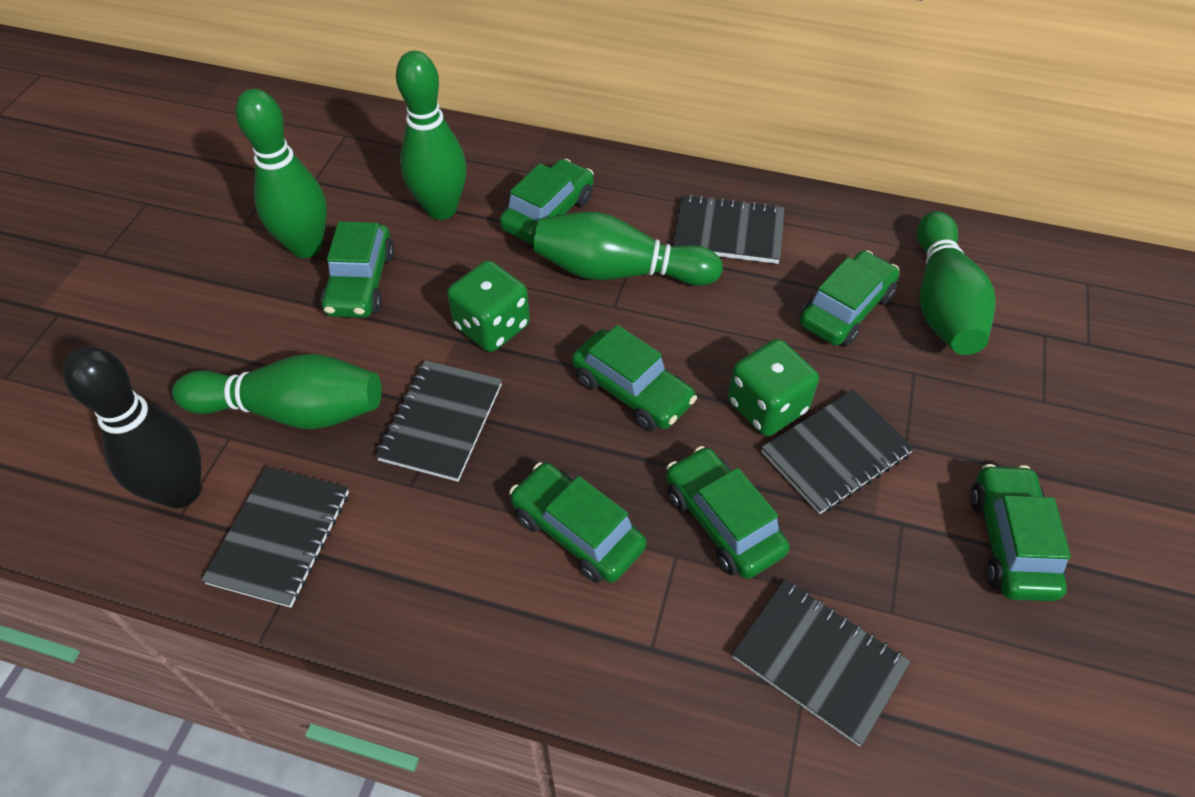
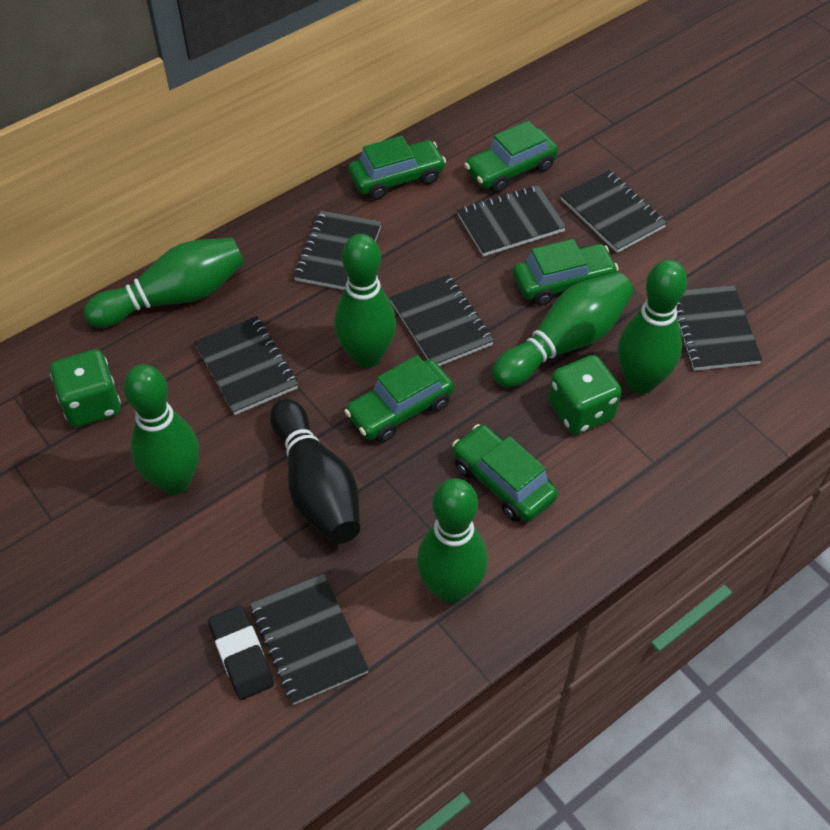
black eraser: 0 -> 1
black notebook: 5 -> 7
green bowling pin: 5 -> 6
green car: 7 -> 5

